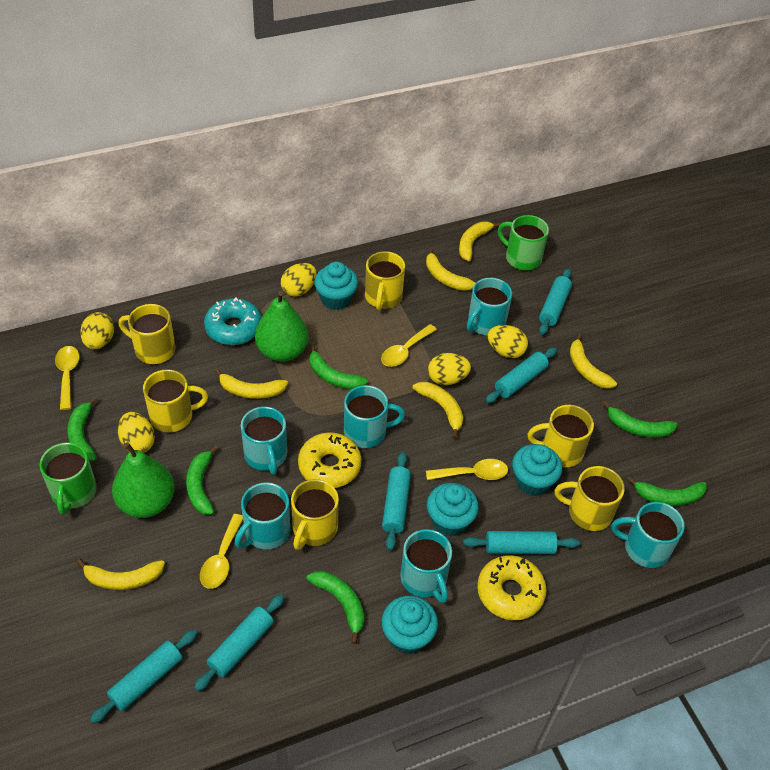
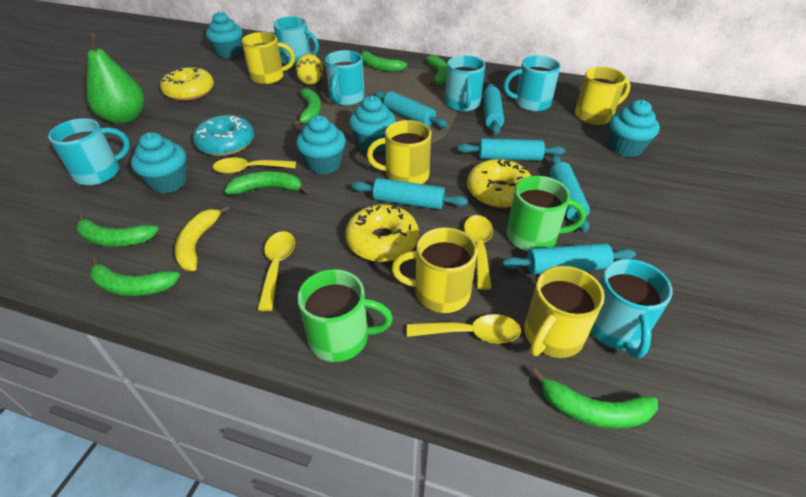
green banana: 6 -> 7
green pear: 2 -> 1
turquoise cupcake: 4 -> 5
yellow banana: 6 -> 1
yellow donut: 2 -> 3
yellow egg: 5 -> 1
yellow mug: 6 -> 5

